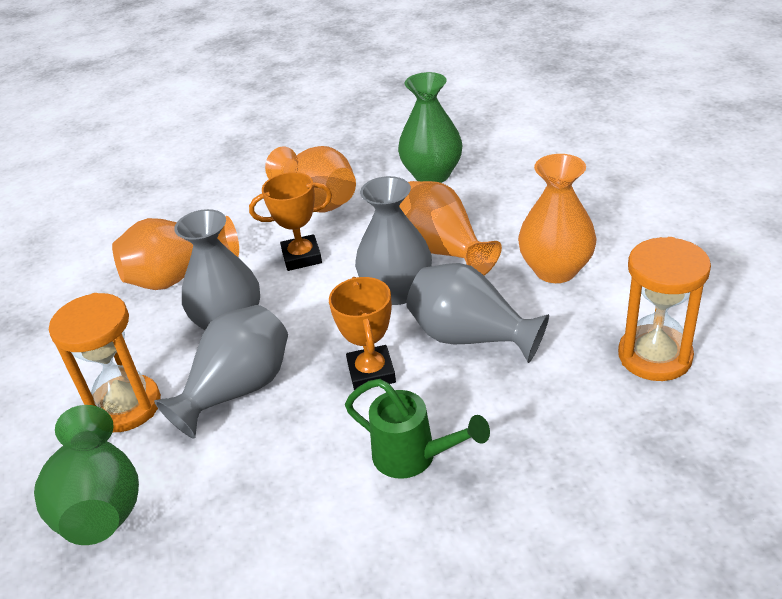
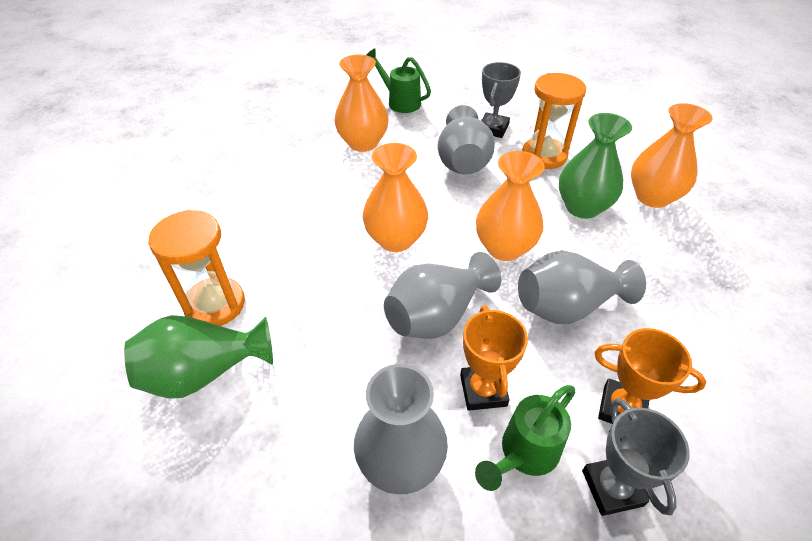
green watering can: 1 -> 2
grey trophy: 0 -> 2

